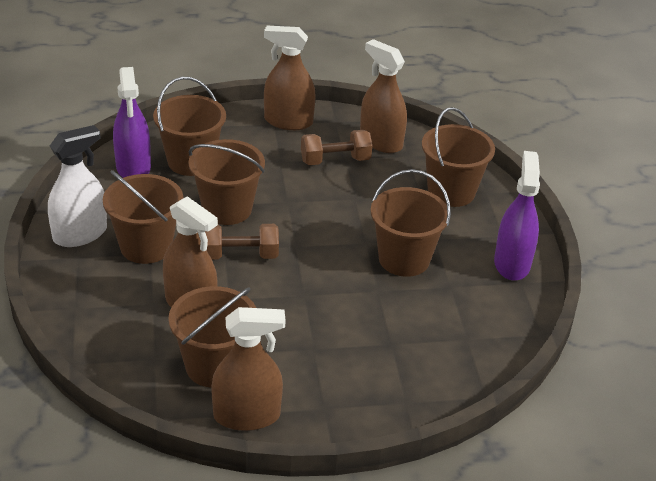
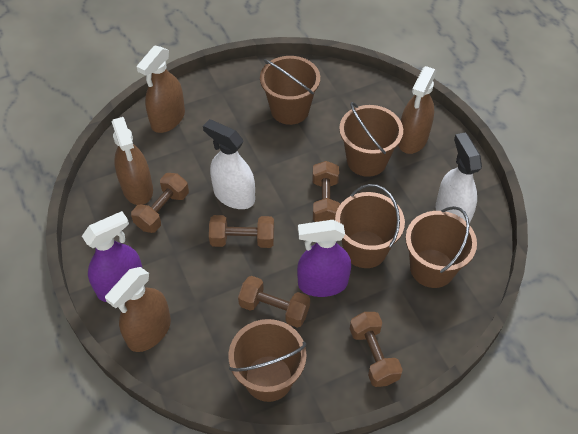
brown bucket: 6 -> 5
brown dumbbell: 2 -> 5
white spray bottle: 1 -> 2

